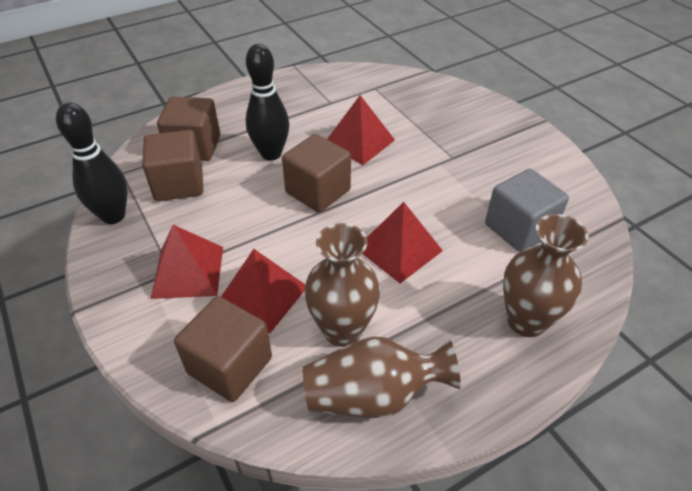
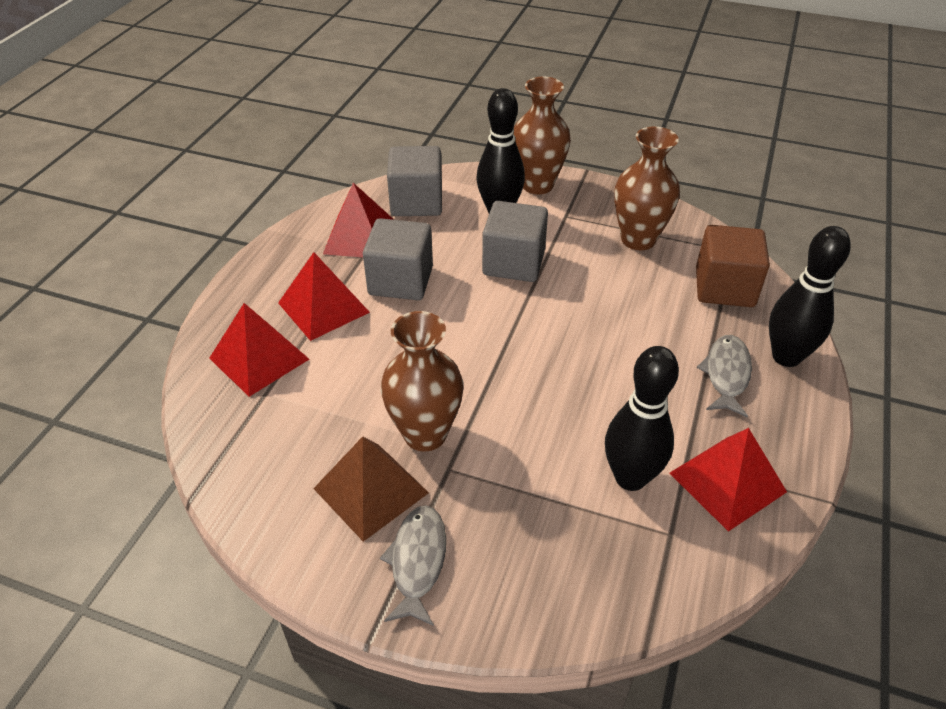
black bowling pin: 2 -> 3
brown cube: 4 -> 1
brown pyramid: 0 -> 1
grey cube: 1 -> 3
grey fish: 0 -> 2

